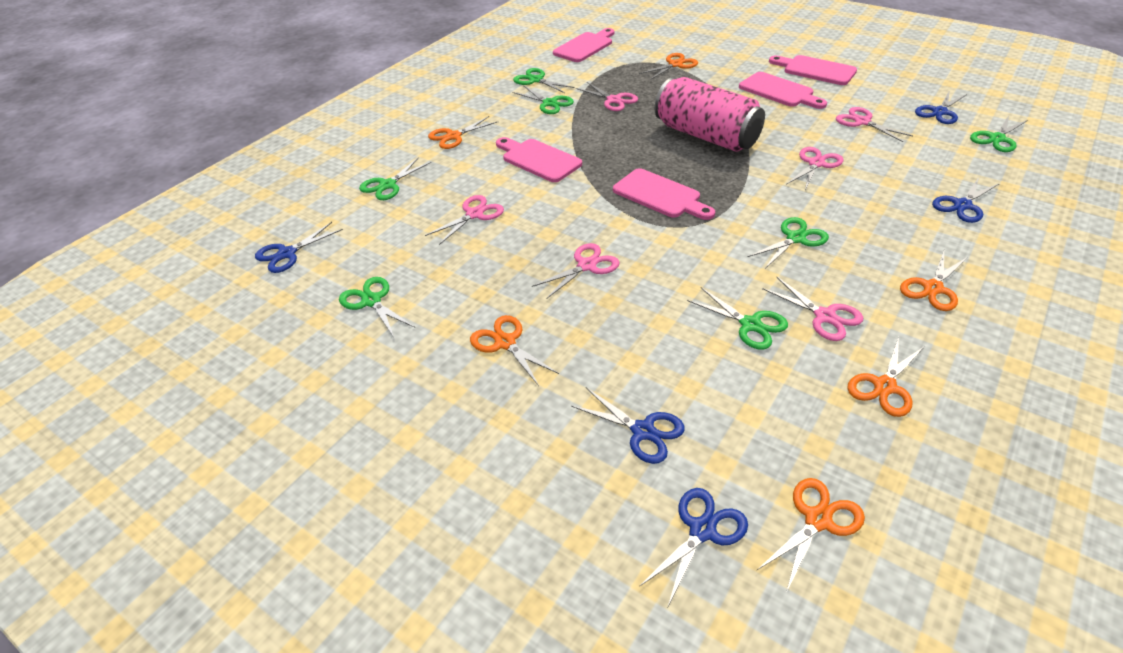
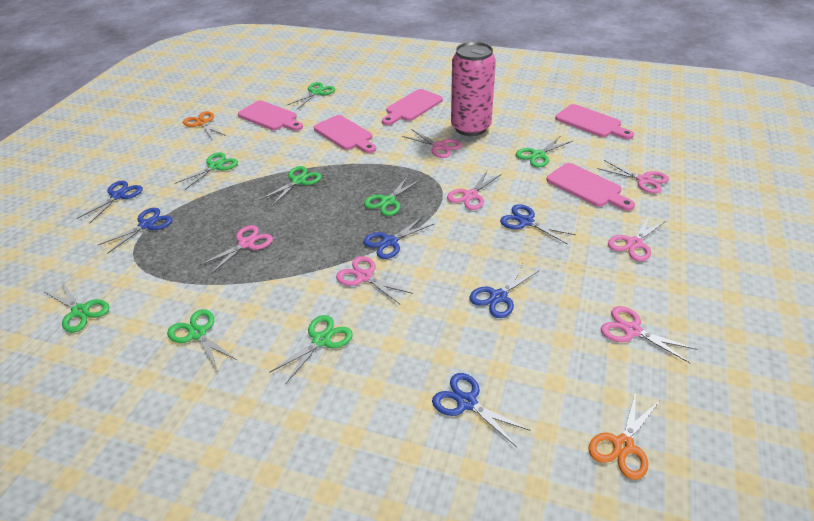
blue scissors: 5 -> 6
green scissors: 7 -> 8
orange scissors: 6 -> 2
pink scissors: 6 -> 7

